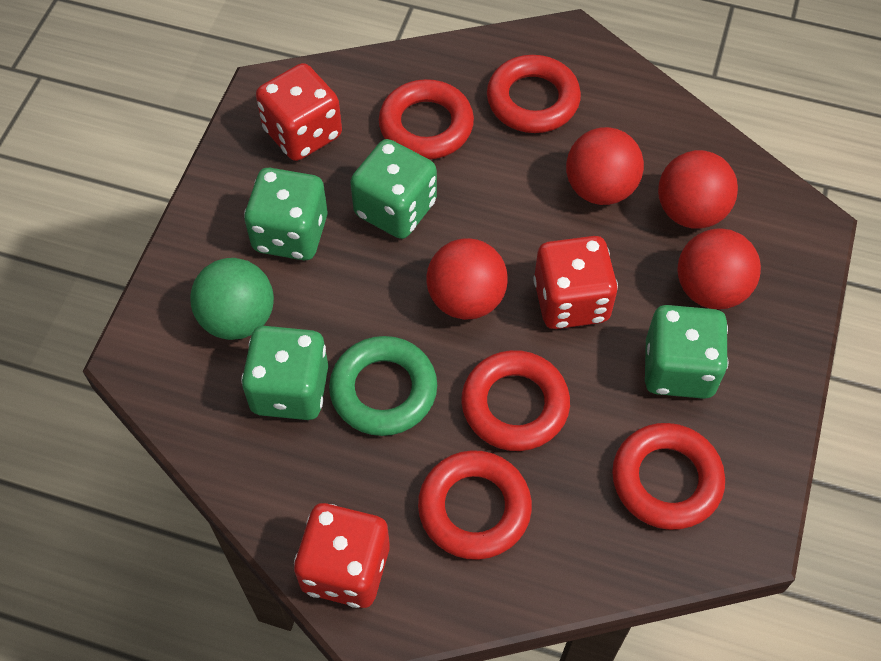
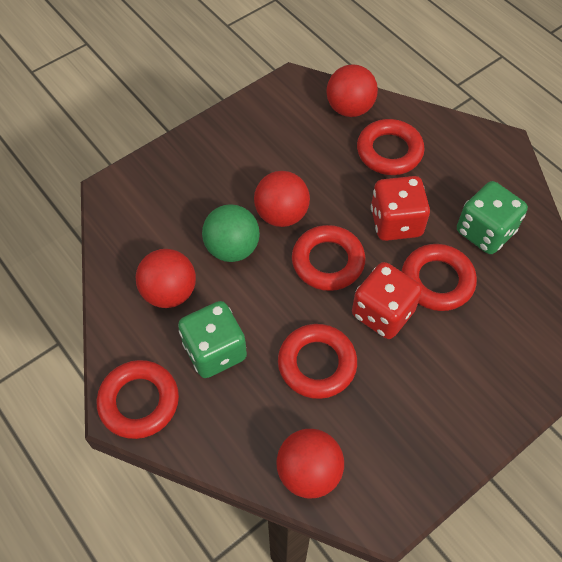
green dice: 4 -> 2
green ring: 1 -> 0
red dice: 3 -> 2

